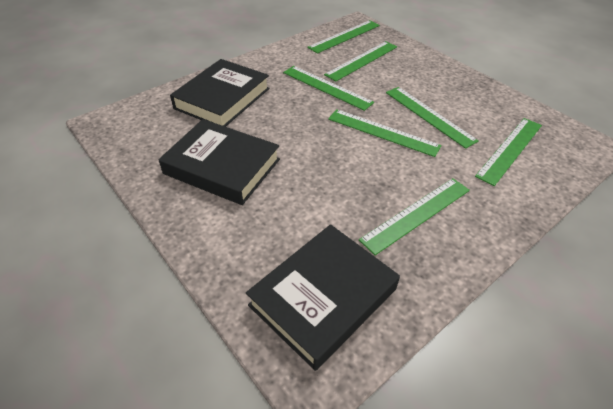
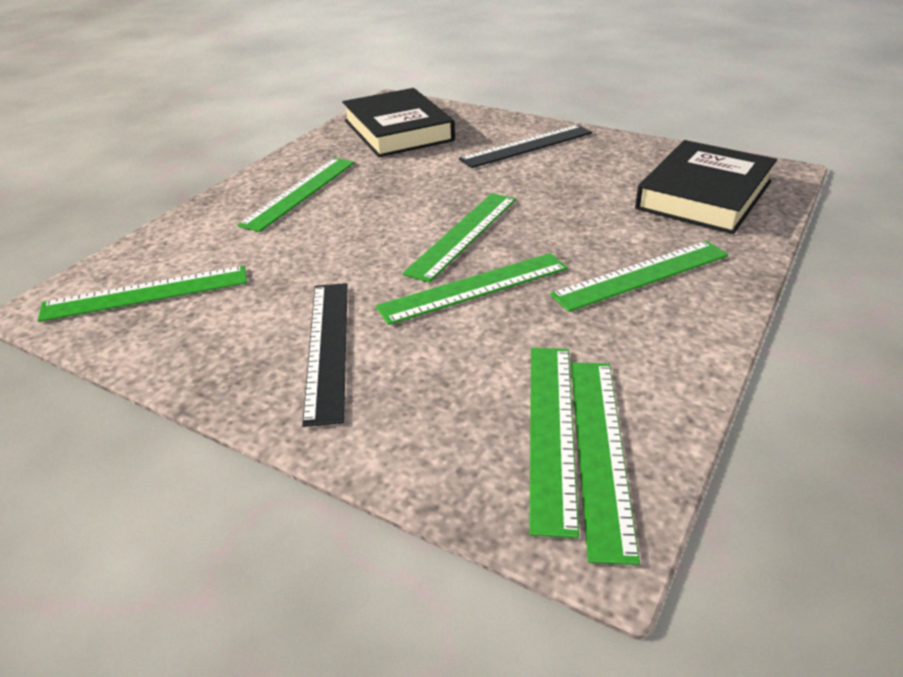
black book: 3 -> 2
black ruler: 0 -> 2

